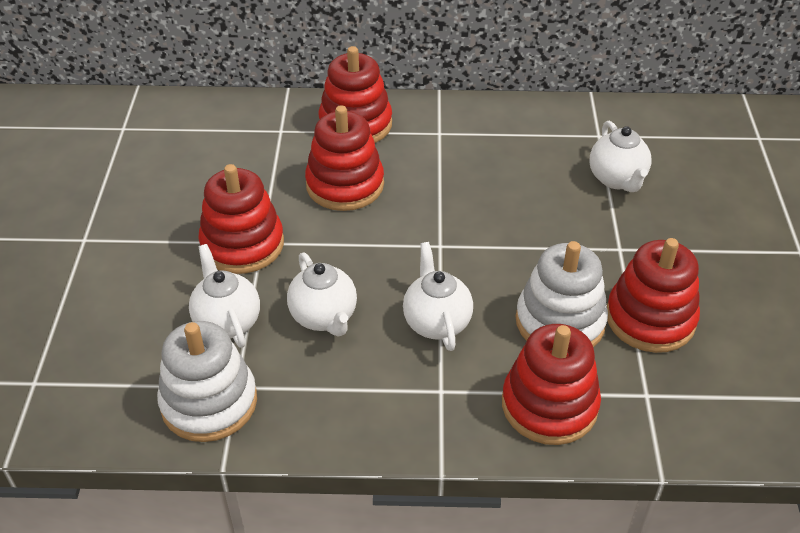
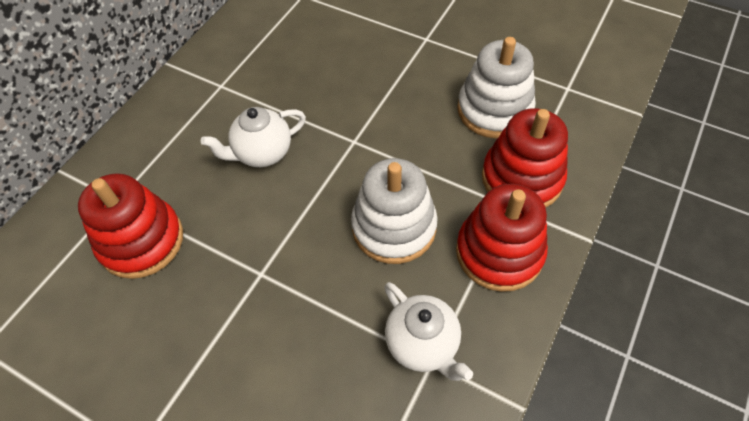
red stacking toy: 5 -> 3
white teapot: 4 -> 2

